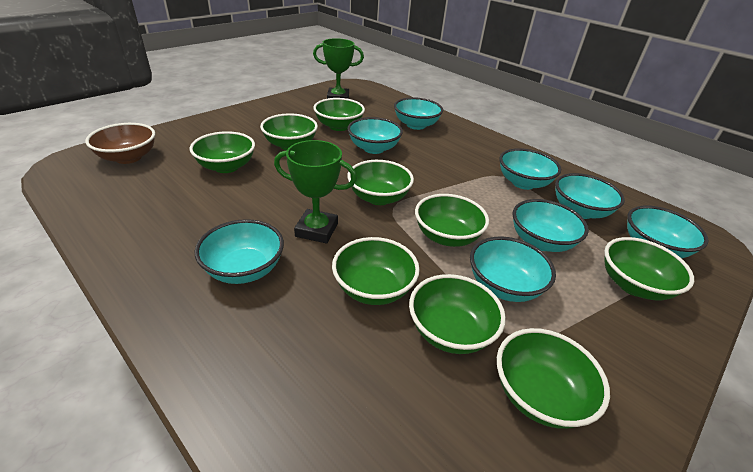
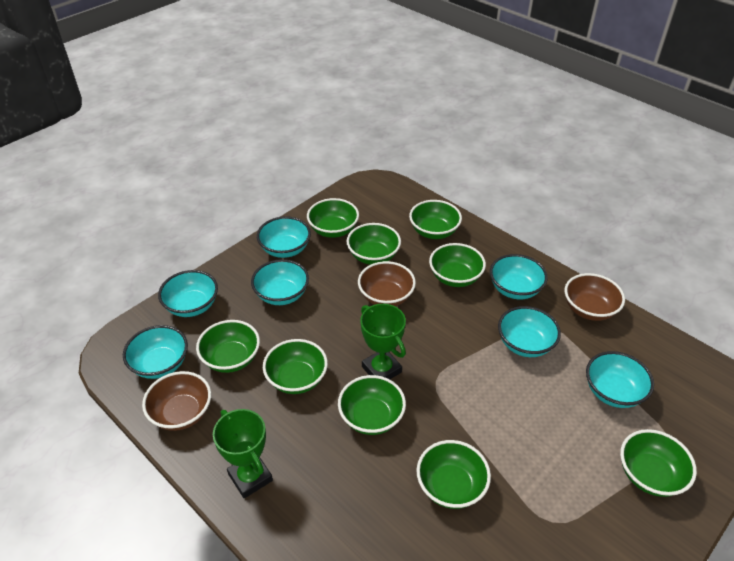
brown bowl: 1 -> 3
turquoise bowl: 8 -> 7

